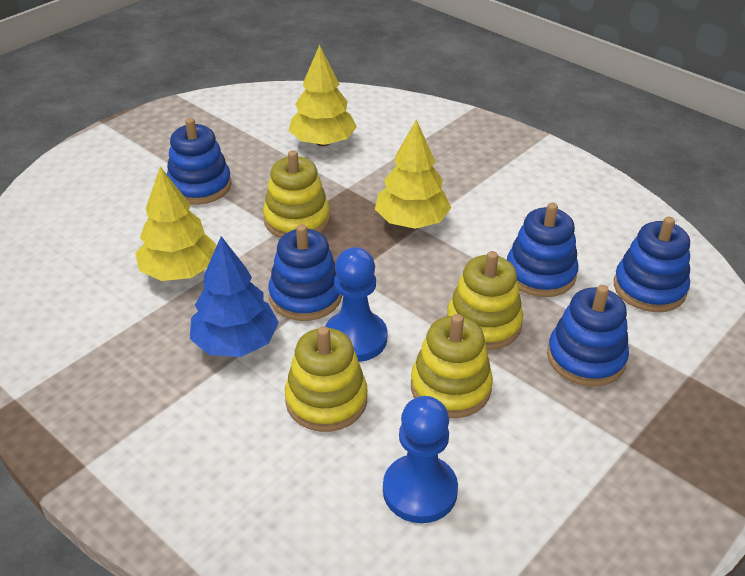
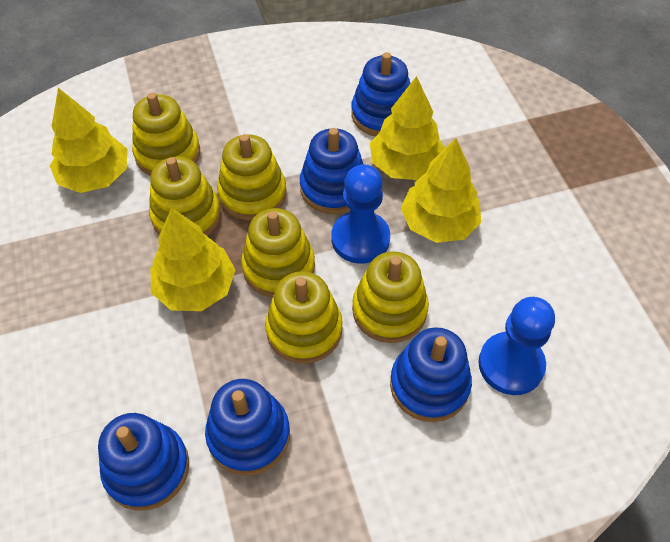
blue tree: 1 -> 0
yellow stacking toy: 4 -> 6
yellow tree: 3 -> 4

